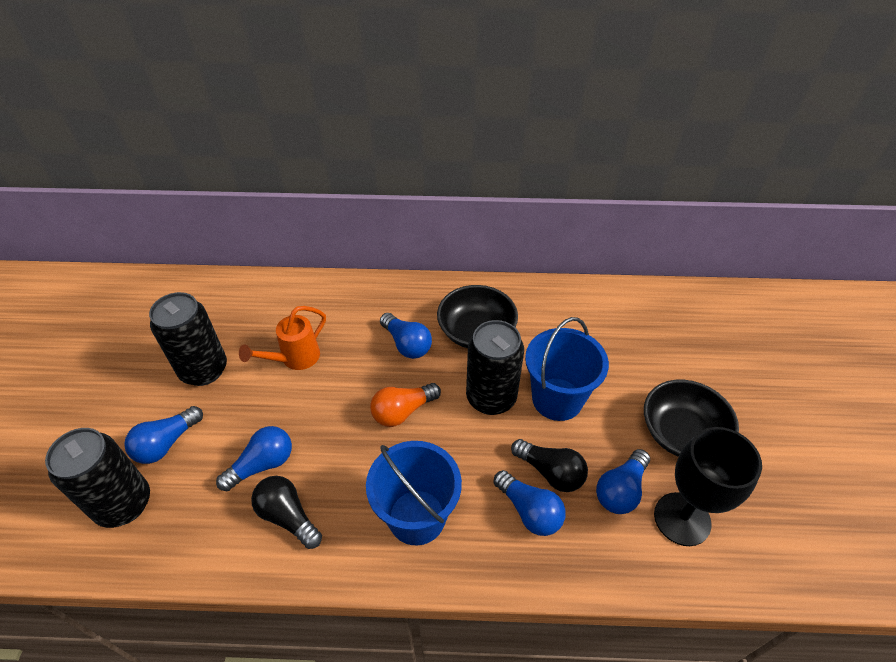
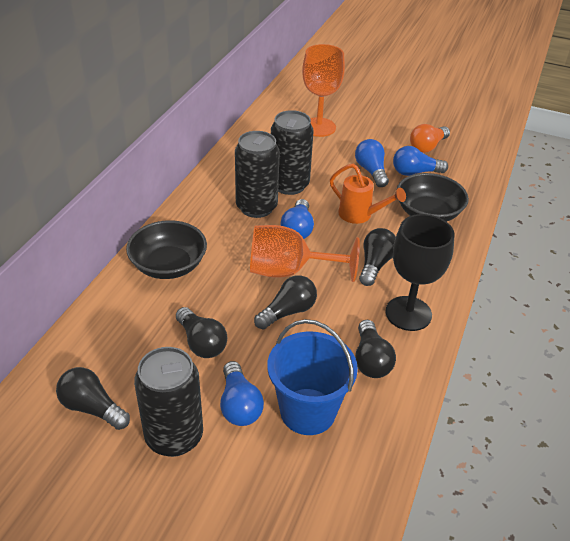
black light bulb: 2 -> 5
blue bucket: 2 -> 1
blue light bulb: 5 -> 4
orange goblet: 0 -> 2

